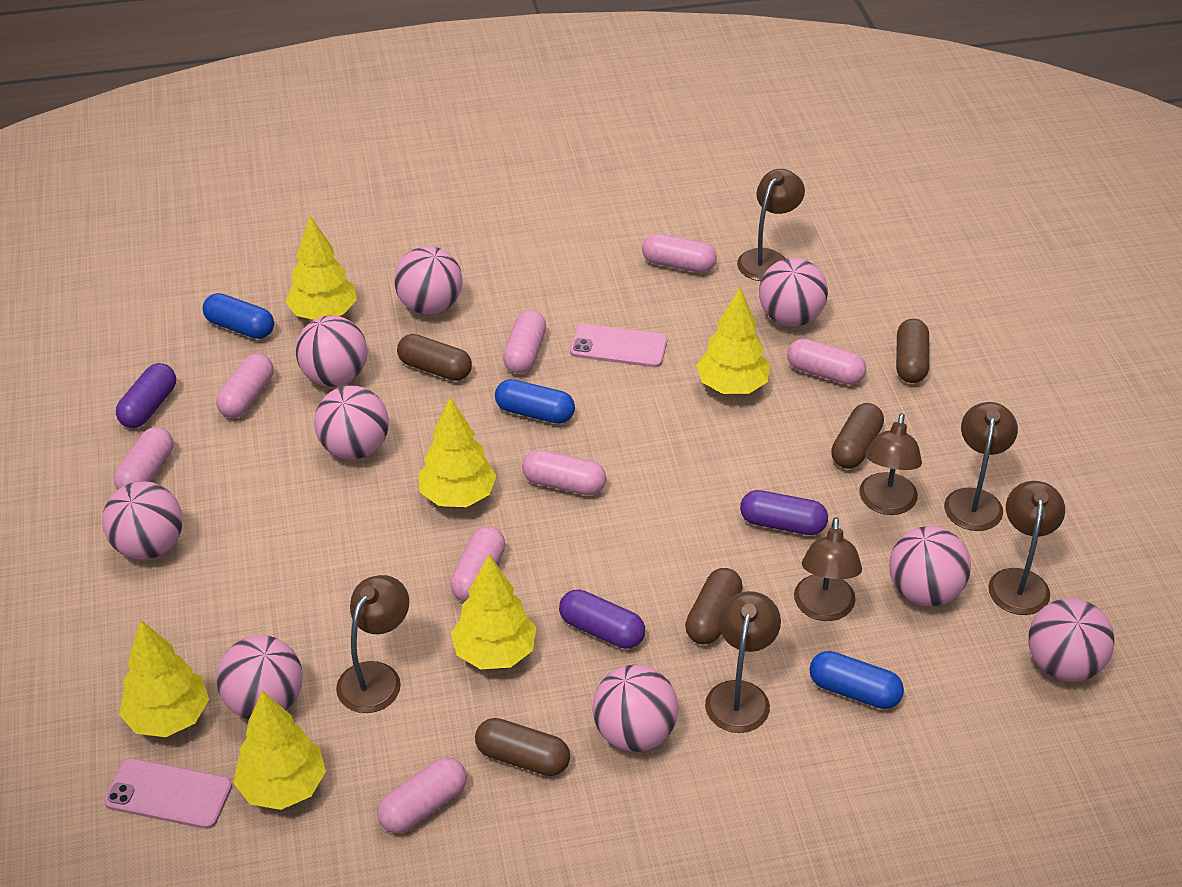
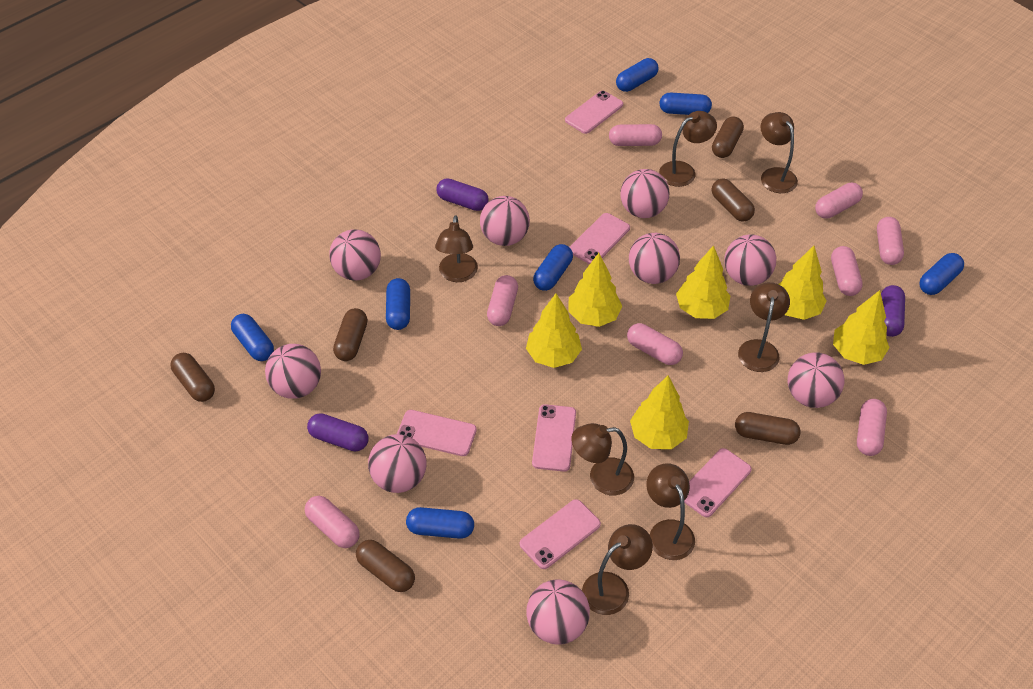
blue capsule: 3 -> 7
brown capsule: 5 -> 6
pink phone: 2 -> 6

